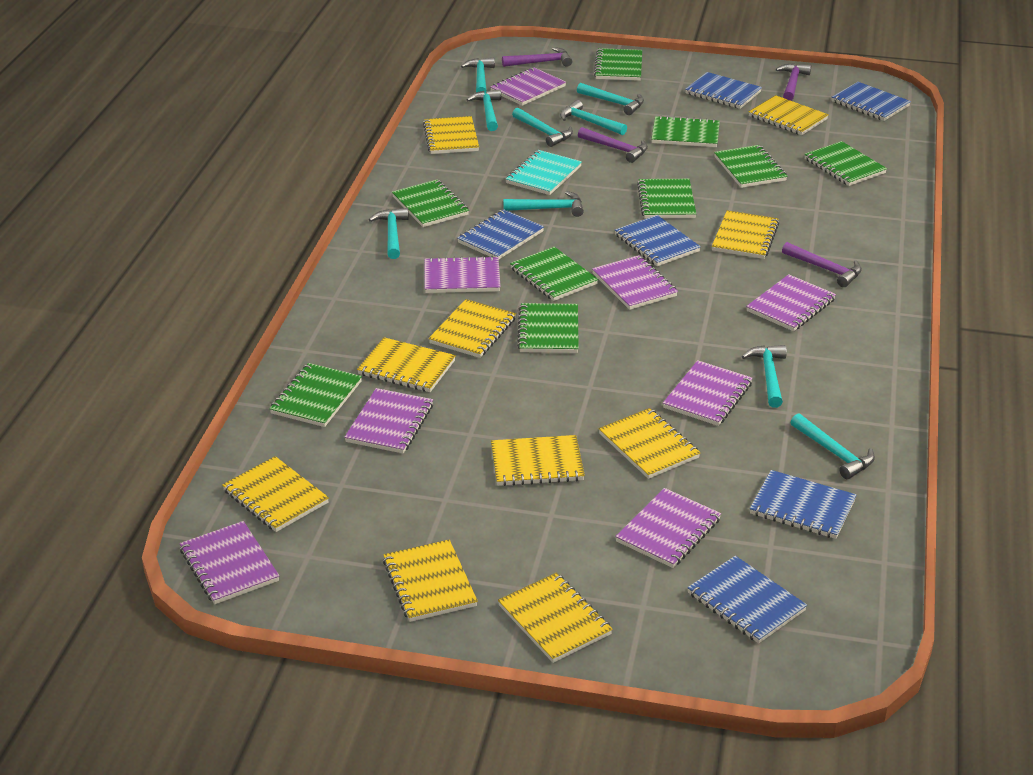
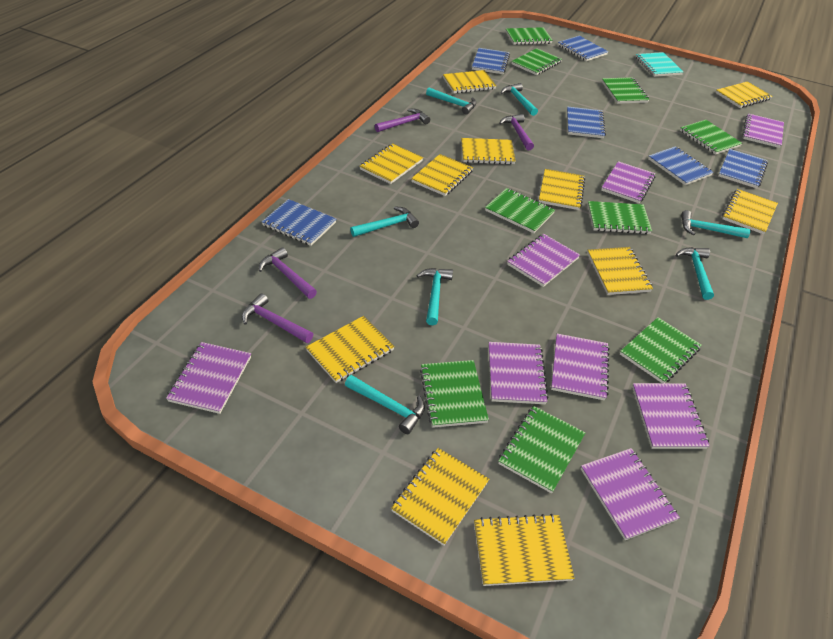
turquoise hammer: 9 -> 7
yellow notebook: 10 -> 11

